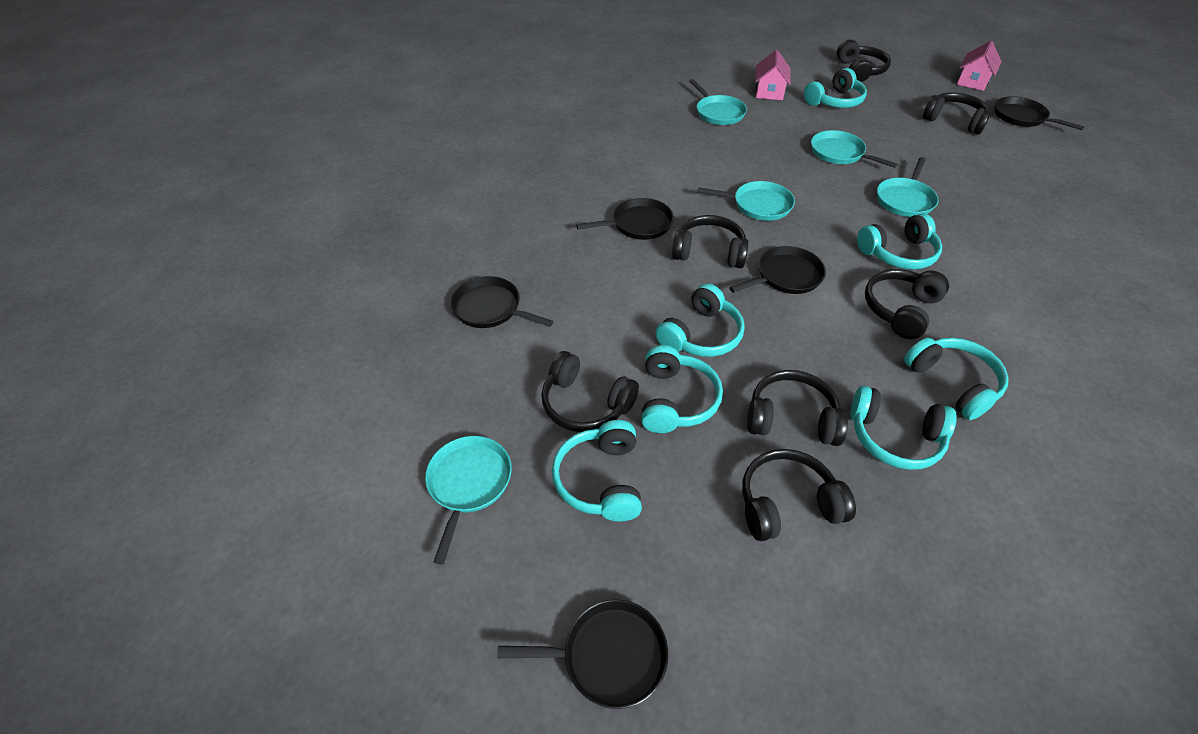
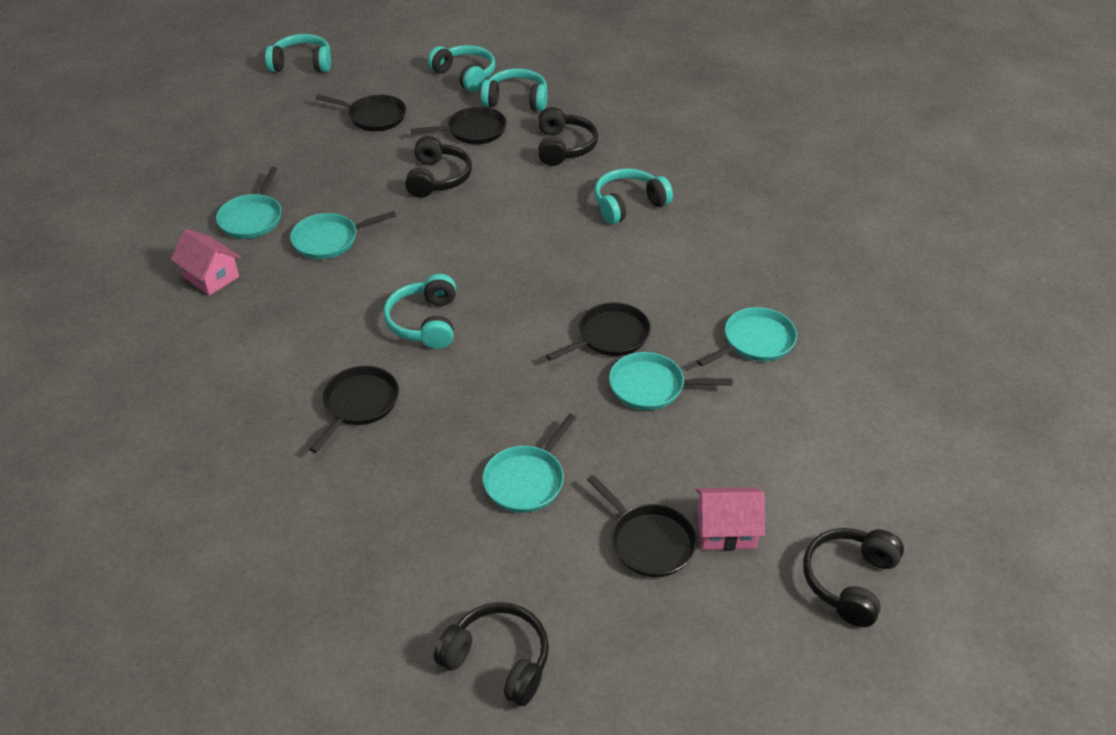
black headphones: 7 -> 4
turquoise headphones: 7 -> 5

